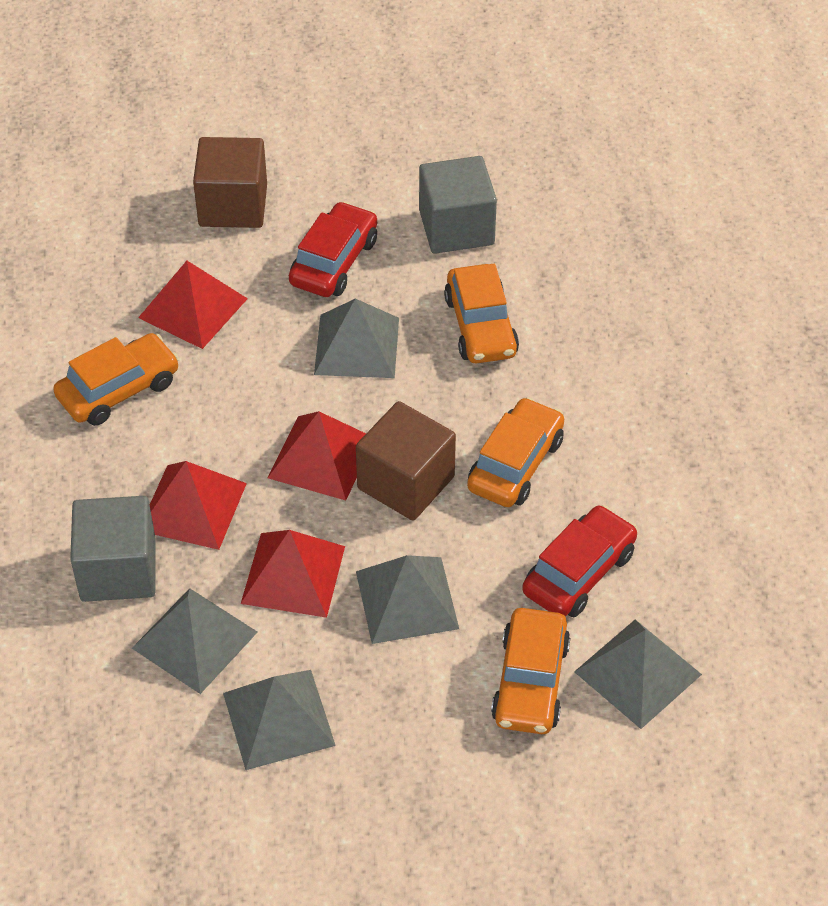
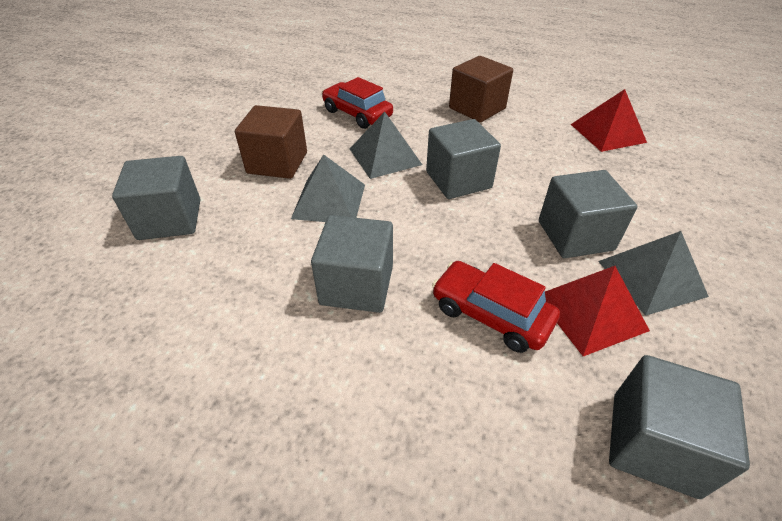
grey cube: 2 -> 5
grey pyramid: 5 -> 3
orange car: 4 -> 0
red pyramid: 4 -> 2

